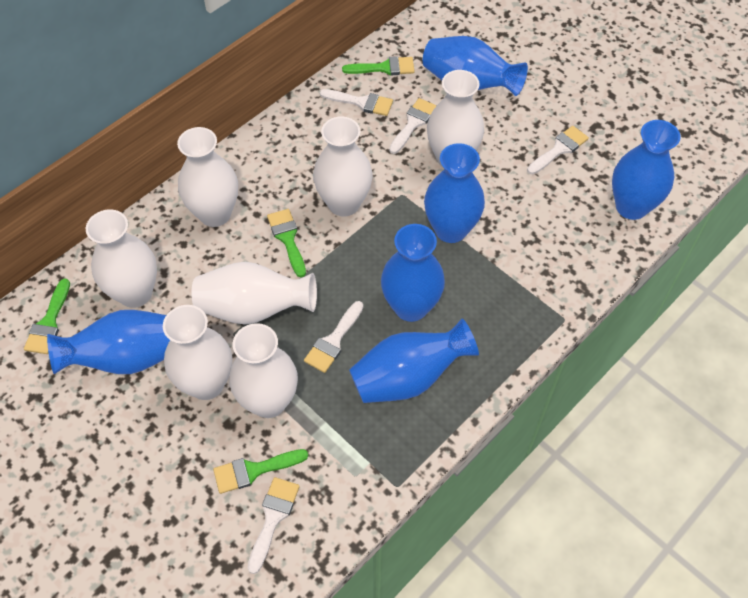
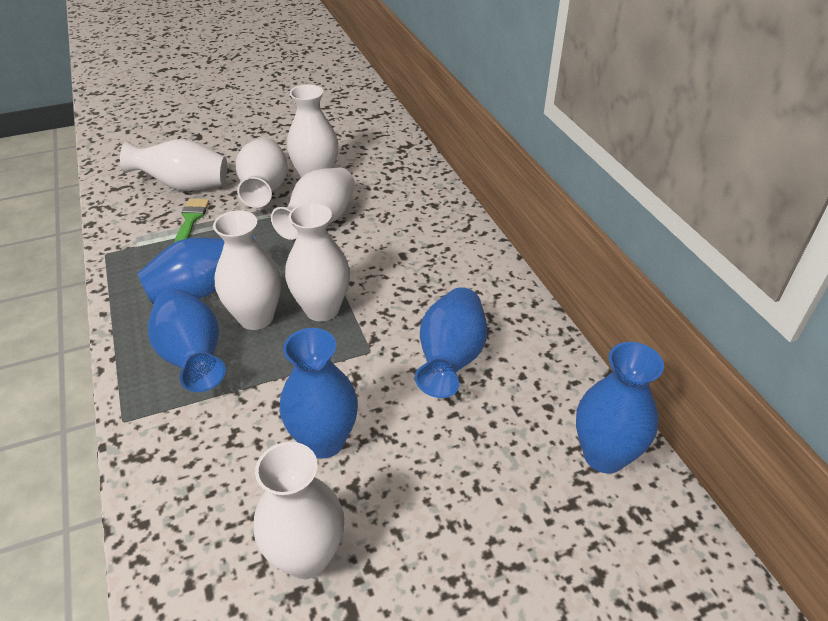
blue vase: 6 -> 5
green brush: 4 -> 1
white brush: 5 -> 0

